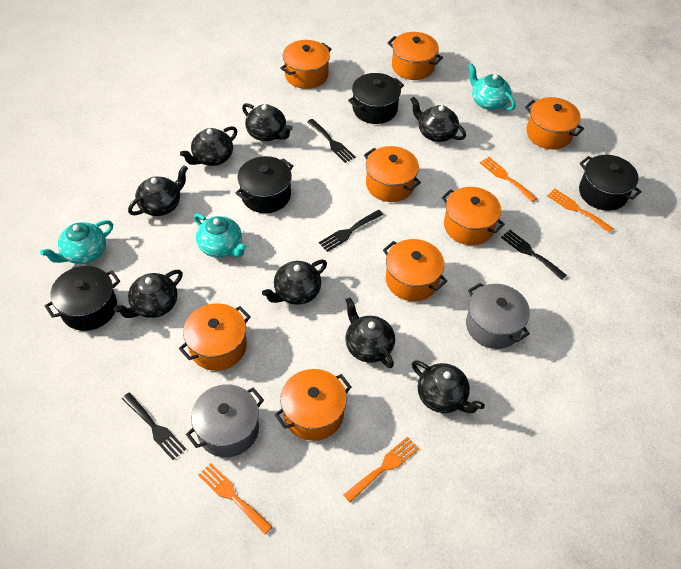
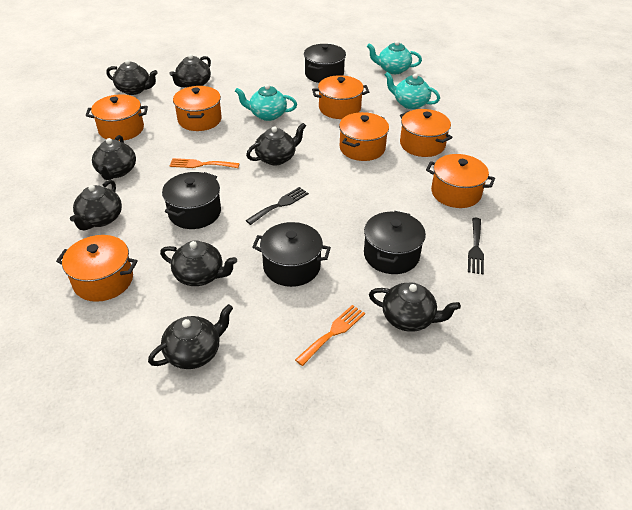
black fork: 4 -> 2
grey pot: 2 -> 0
orange fork: 4 -> 2
orange pot: 8 -> 7

